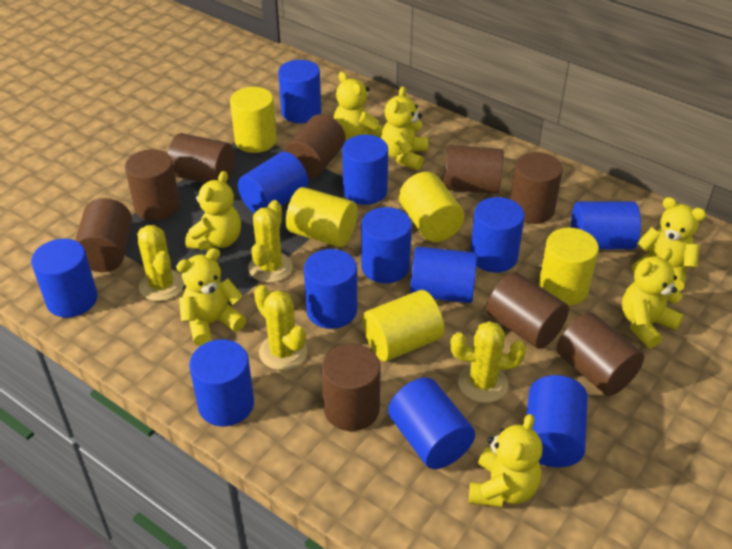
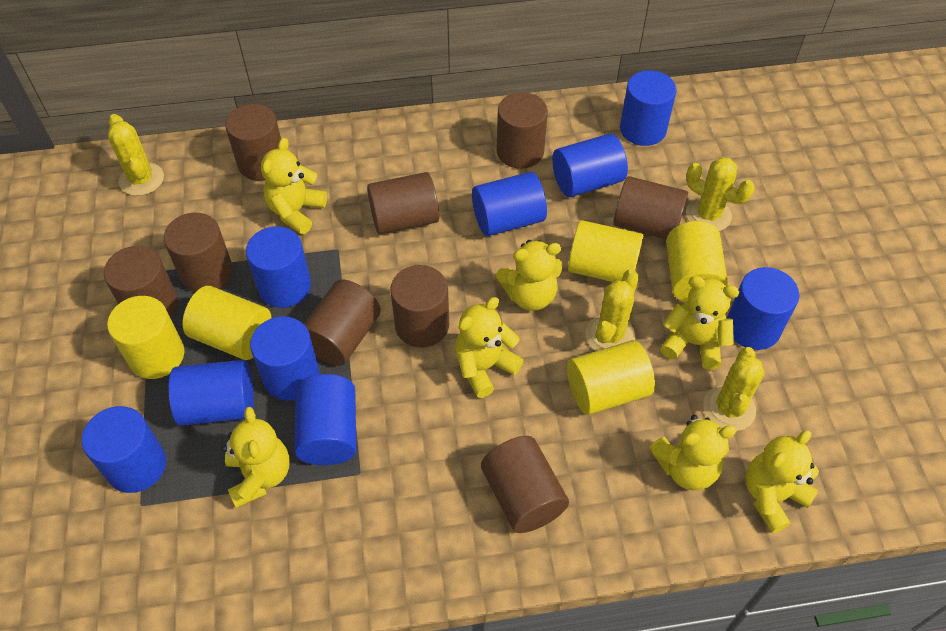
blue cylinder: 12 -> 9

